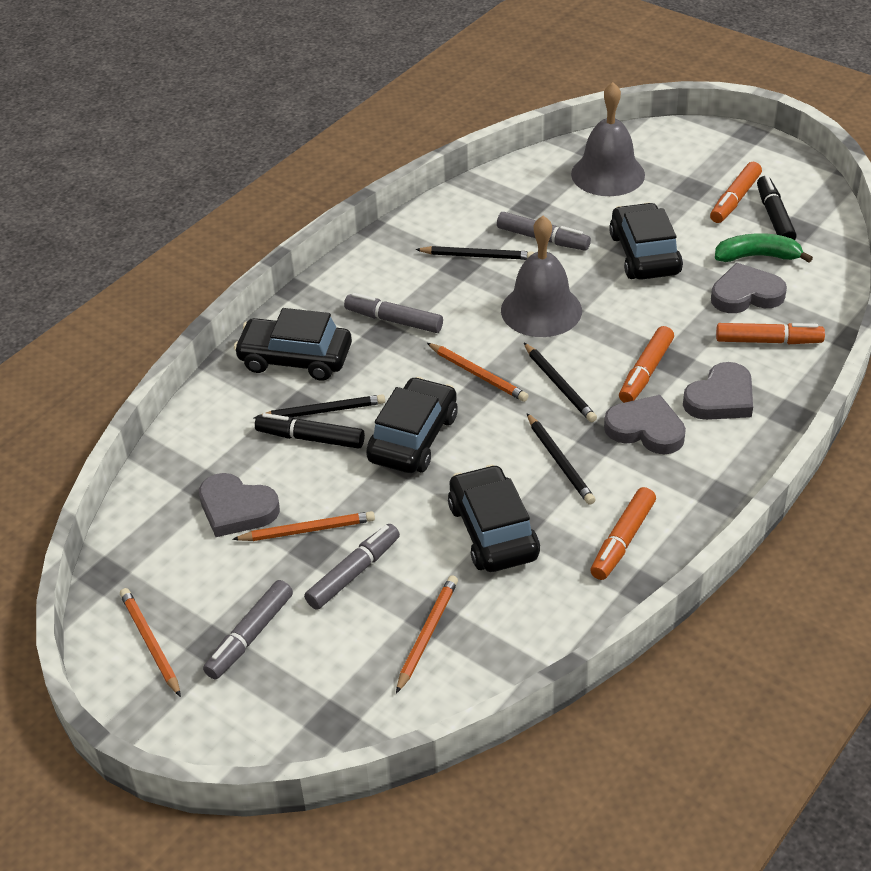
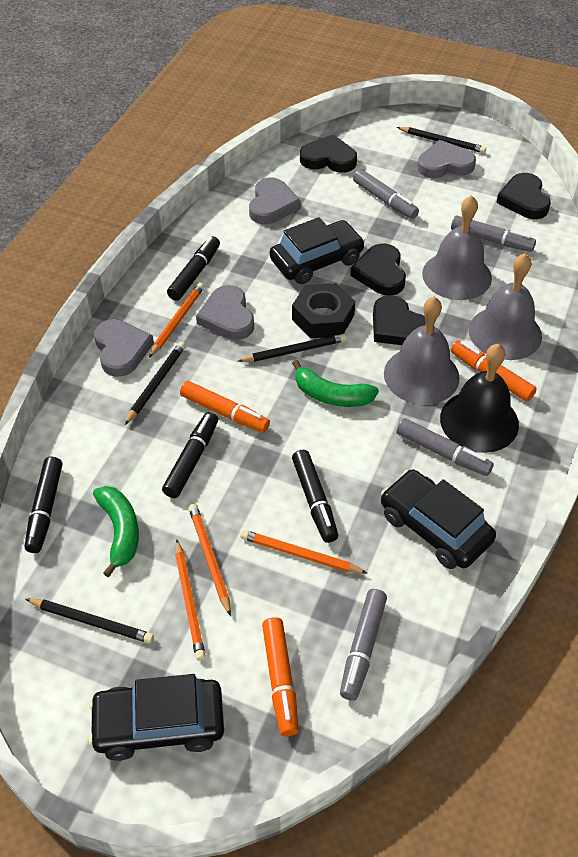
black bell: 0 -> 1
black car: 4 -> 3
black heart: 0 -> 4
black marker: 2 -> 4
black nut: 0 -> 1
green banana: 1 -> 2
grey bell: 2 -> 3
orange marker: 4 -> 3

